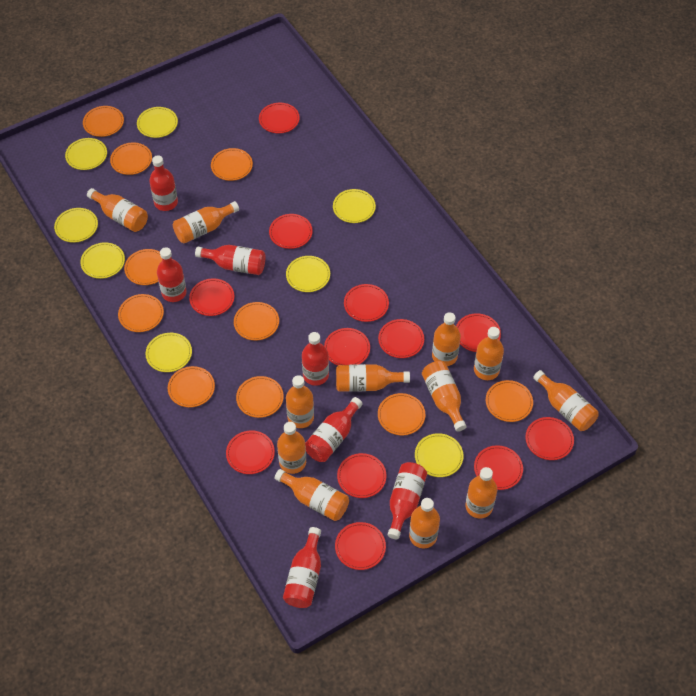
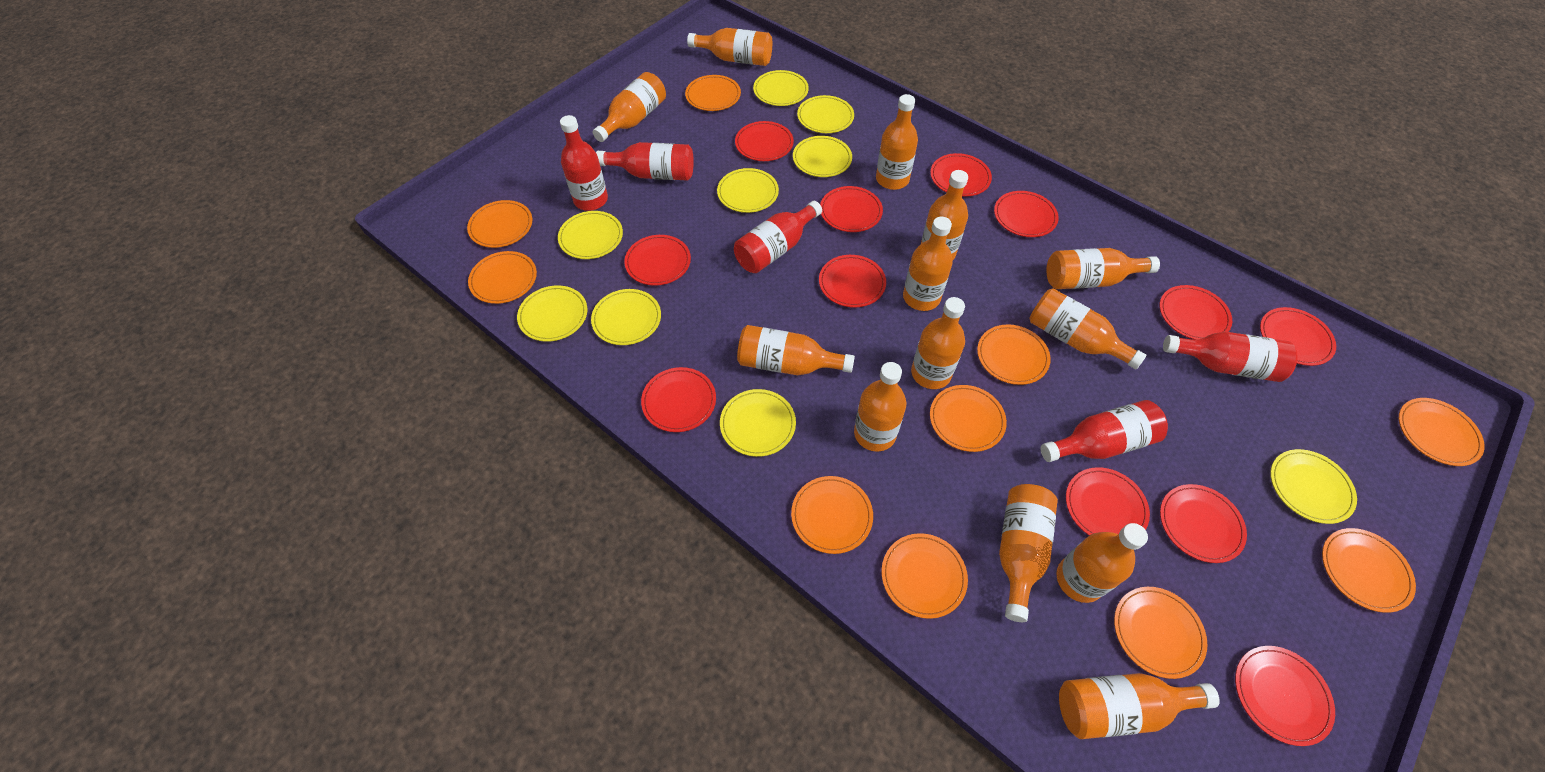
orange bottle: 12 -> 13
red bottle: 7 -> 5
yellow plate: 8 -> 9

